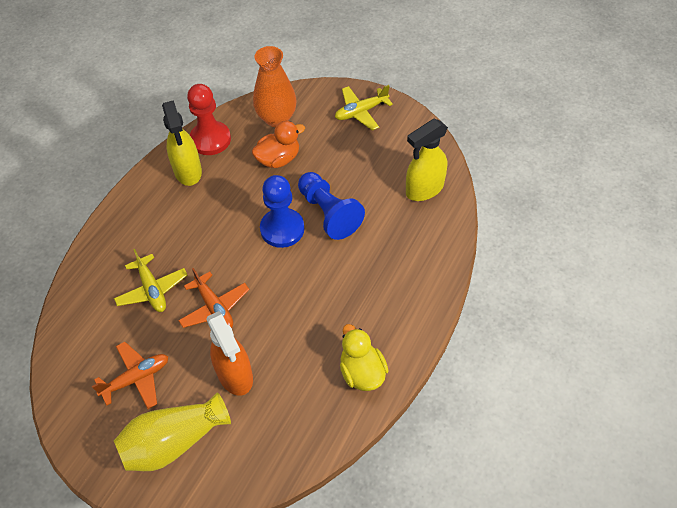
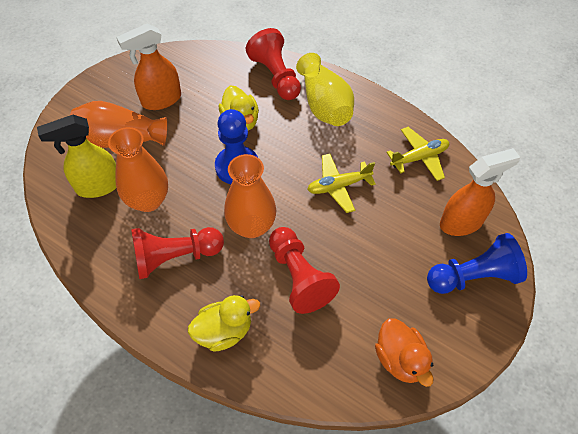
orange plane: 2 -> 0
orange spray bottle: 1 -> 2
orange vase: 1 -> 3
red pawn: 1 -> 3
yellow duck: 1 -> 2
yellow spray bottle: 2 -> 1

